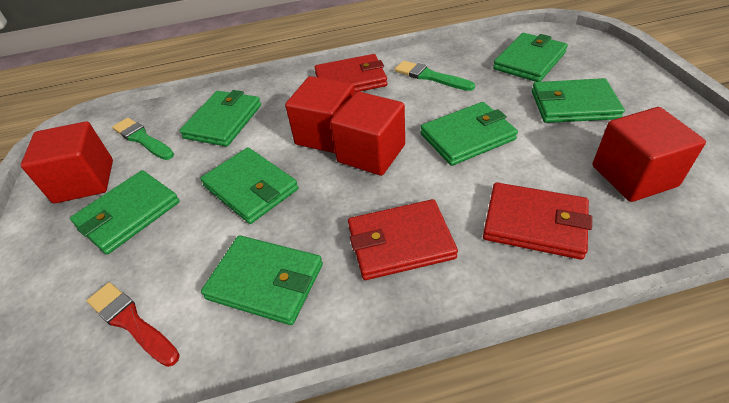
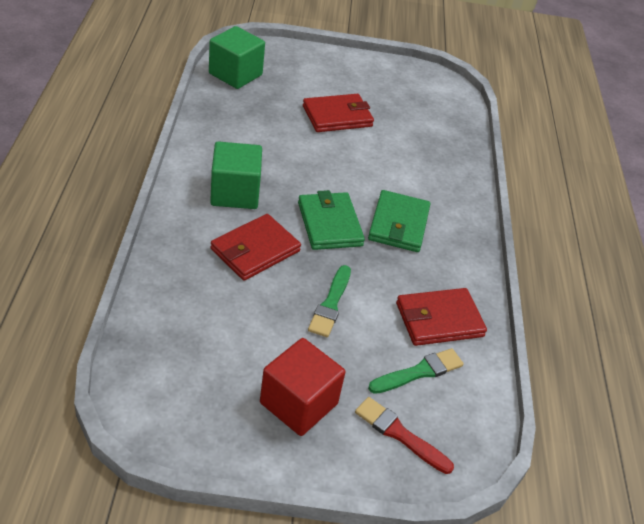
green cube: 0 -> 2
green wallet: 7 -> 2
red cube: 4 -> 1

